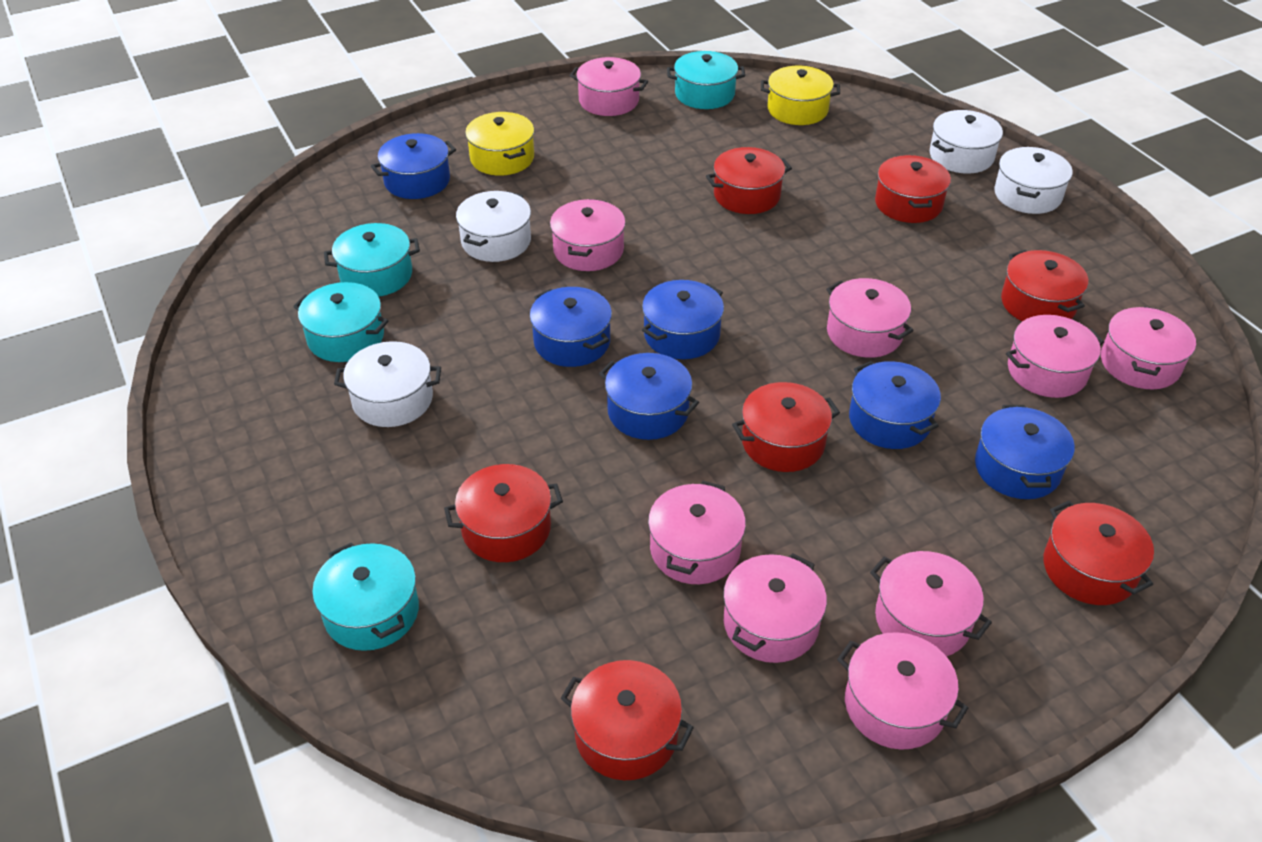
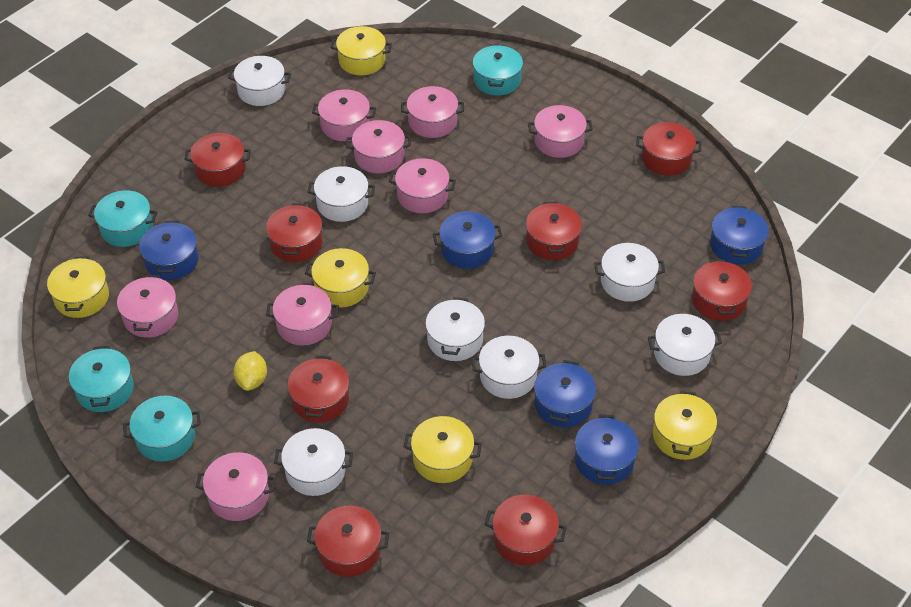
blue pot: 6 -> 5
pink pot: 9 -> 8
red pot: 7 -> 8
white pot: 4 -> 7
yellow lemon: 0 -> 1
yellow pot: 2 -> 5

